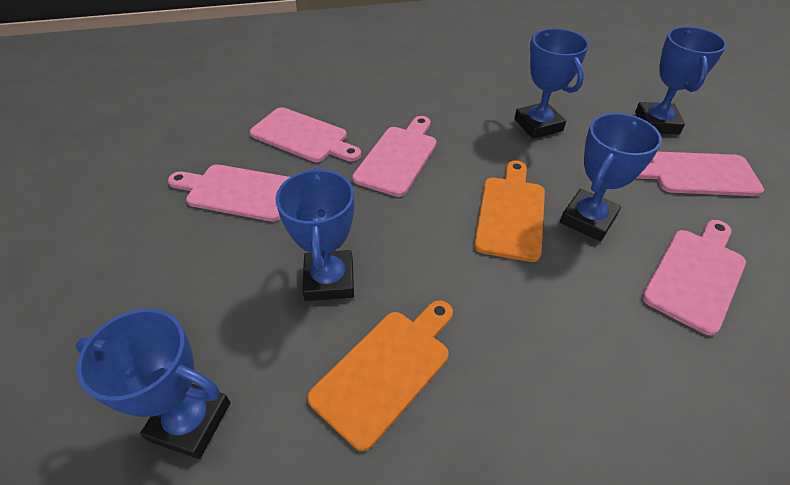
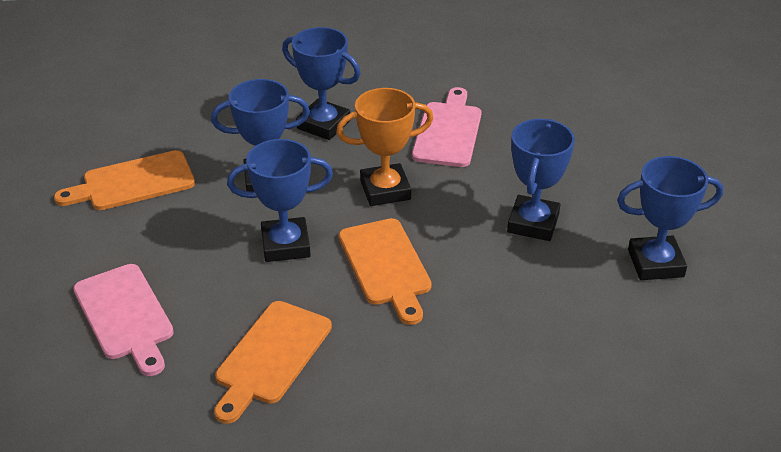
orange cutting board: 2 -> 3
orange trophy: 0 -> 1
pink cutting board: 5 -> 2

